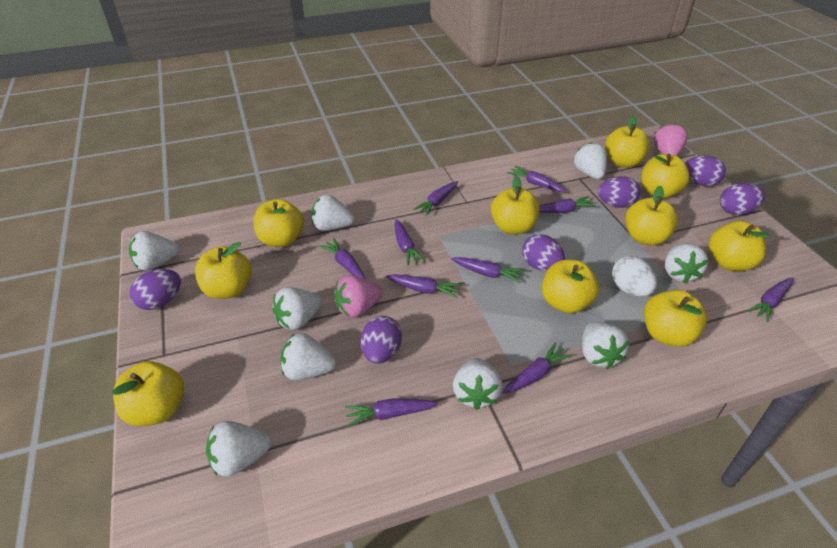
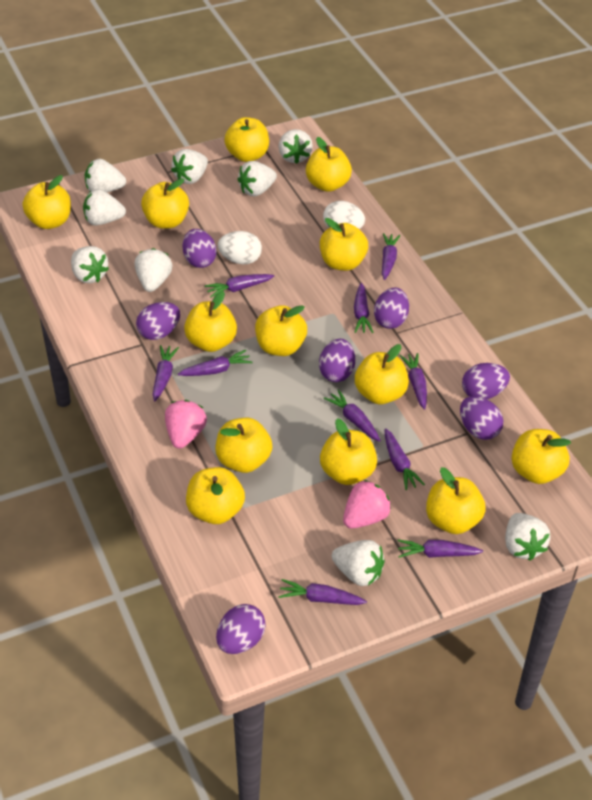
purple egg: 6 -> 7
white egg: 1 -> 2
yellow apple: 10 -> 13

